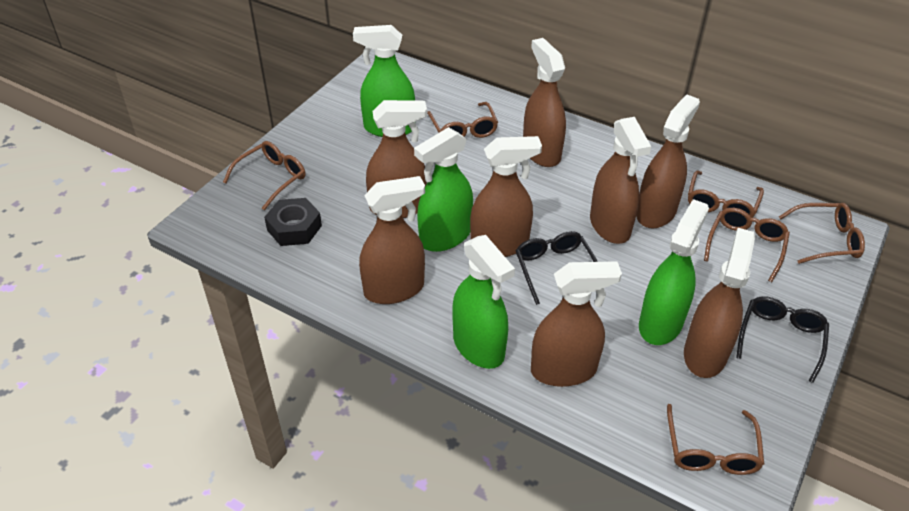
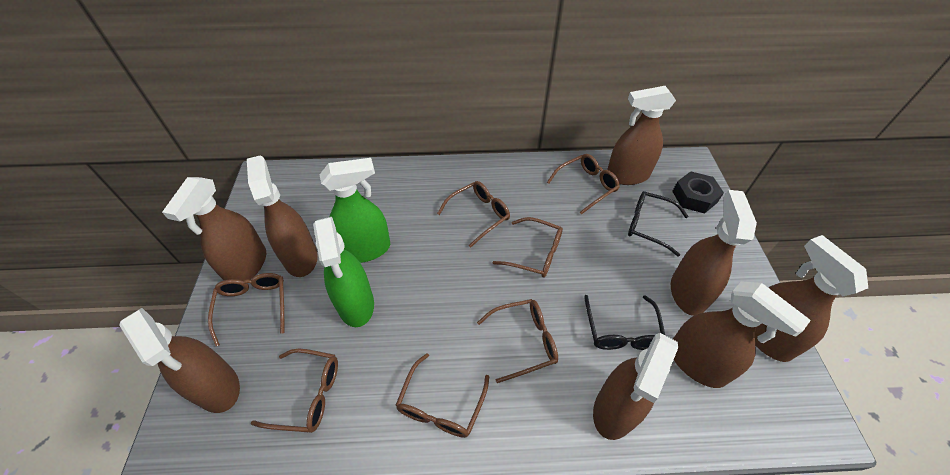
brown glasses: 6 -> 7
green spray bottle: 4 -> 2

